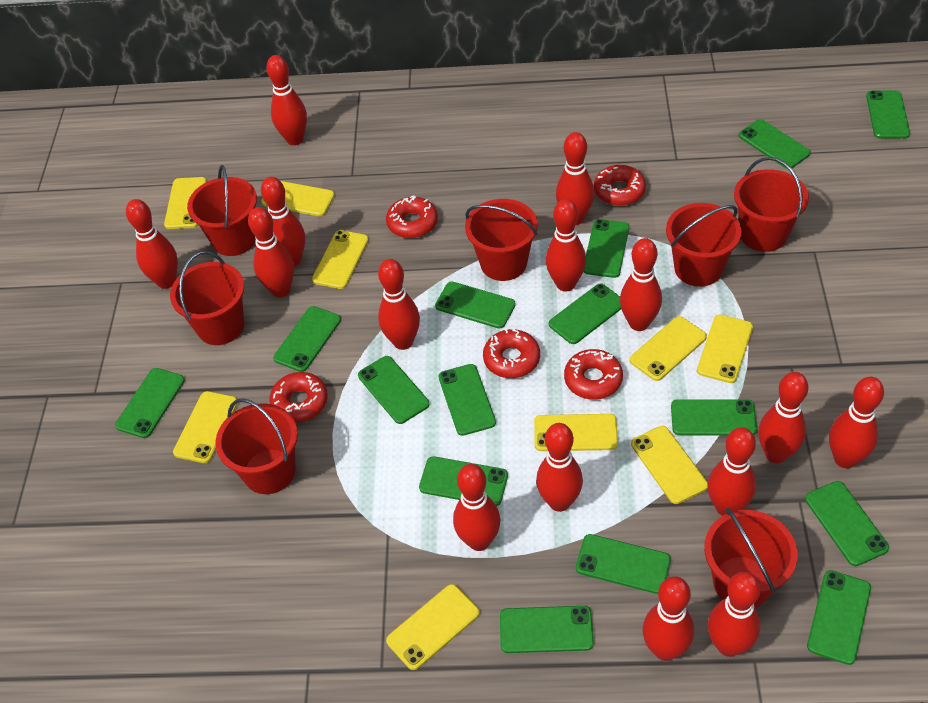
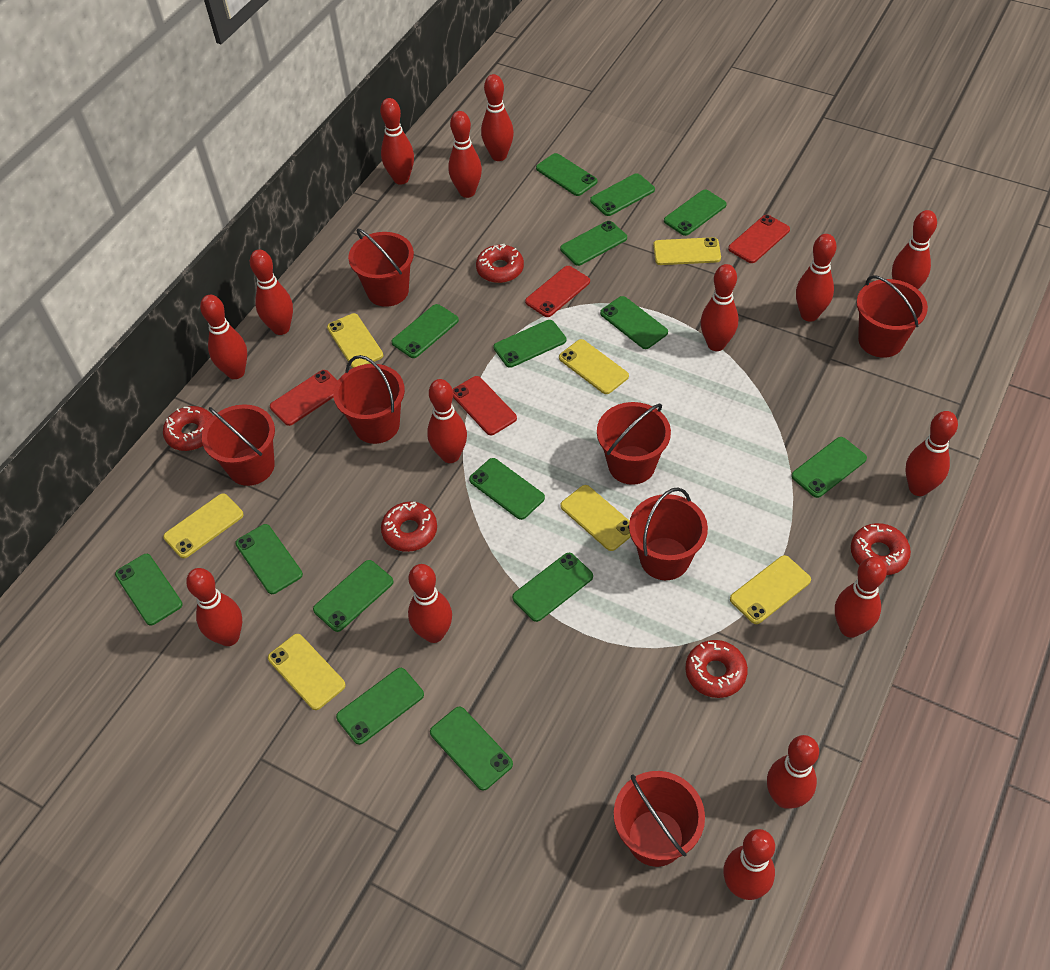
red phone: 0 -> 4
yellow phone: 9 -> 7

